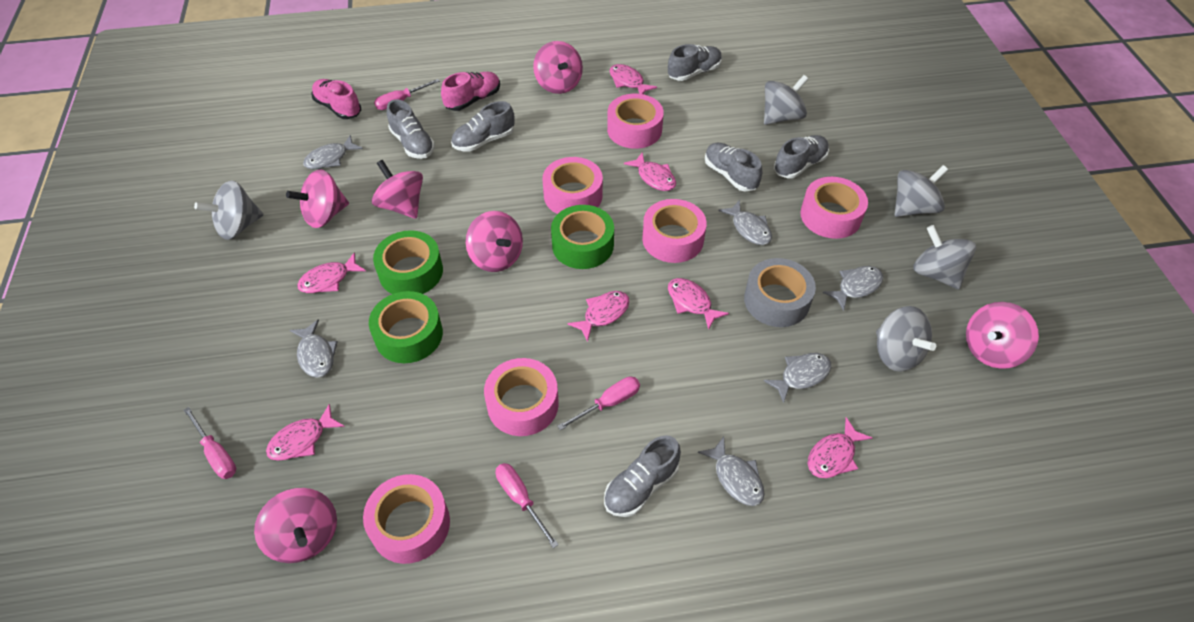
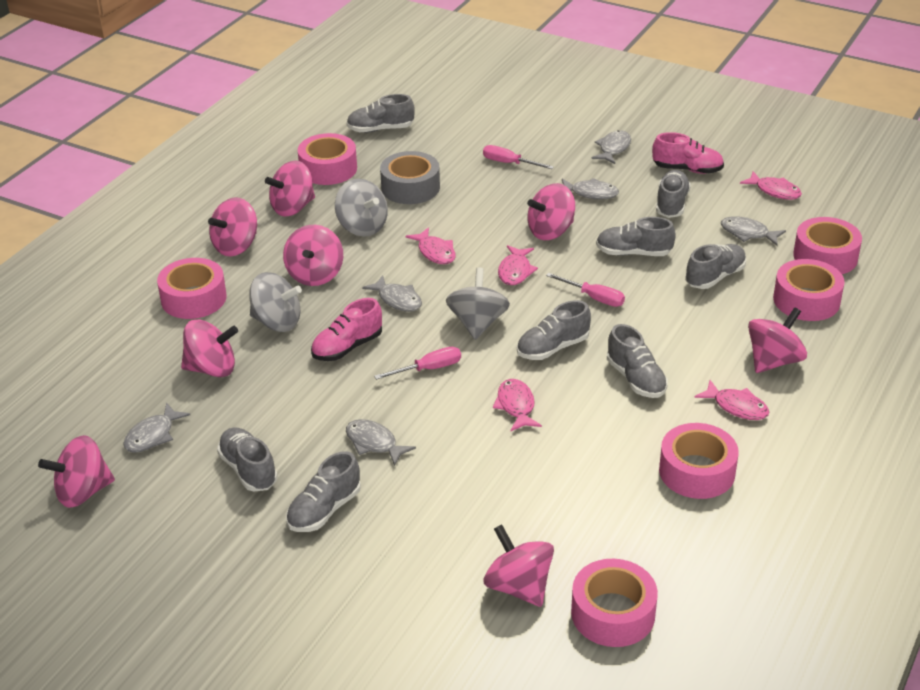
green tape: 3 -> 0
grey shoe: 6 -> 8
grey spinning top: 5 -> 3
pink fish: 7 -> 5
pink screwdriver: 4 -> 3
pink spinning top: 6 -> 8

